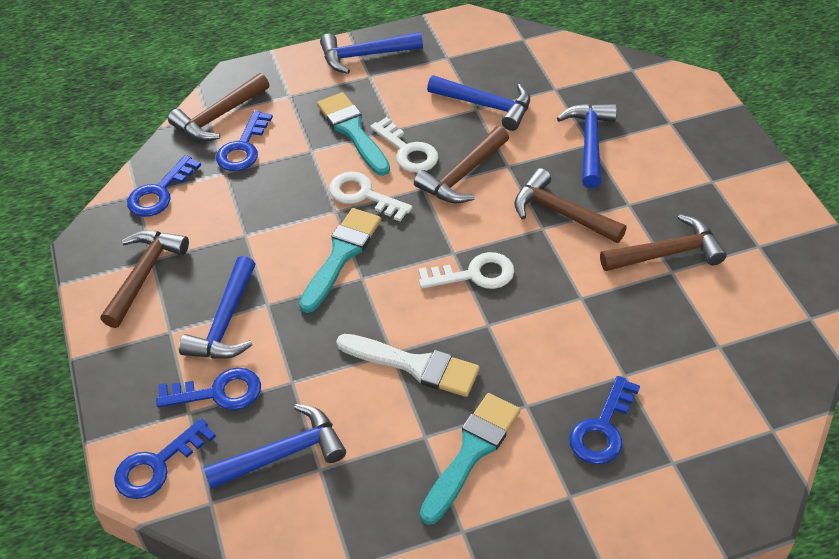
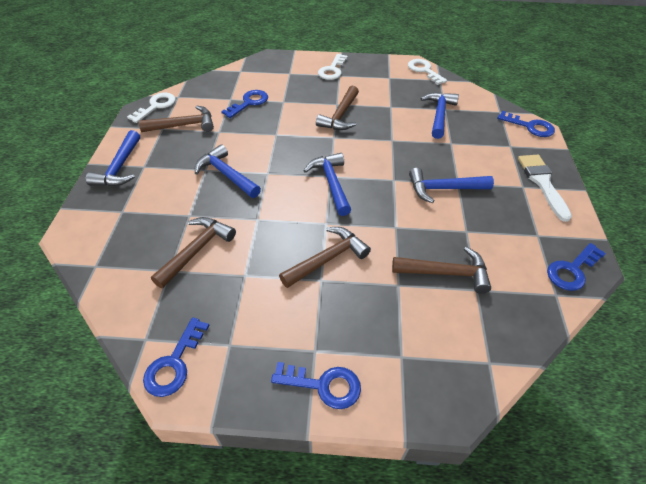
turquoise brush: 3 -> 0

